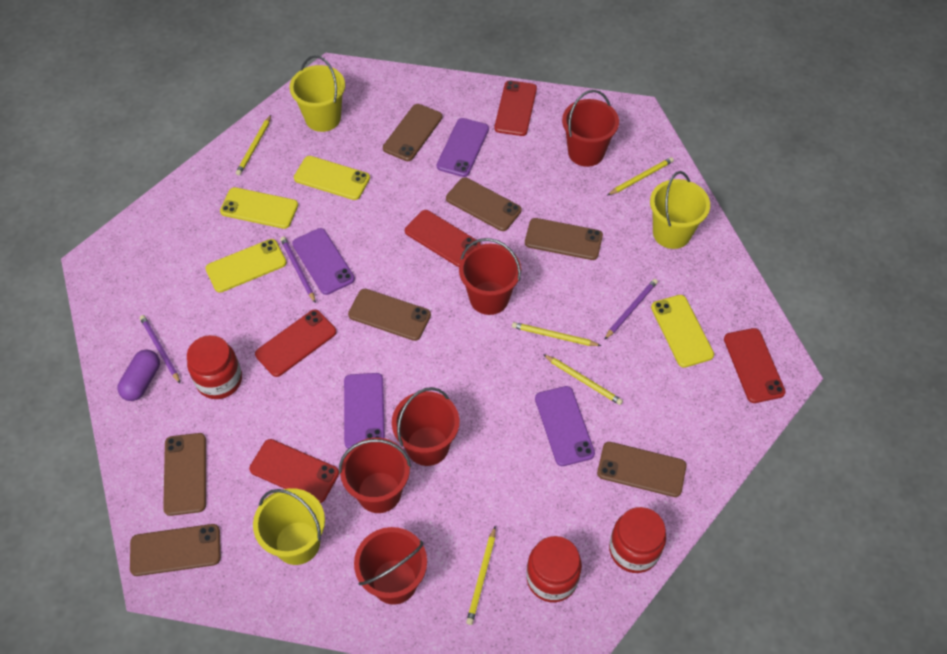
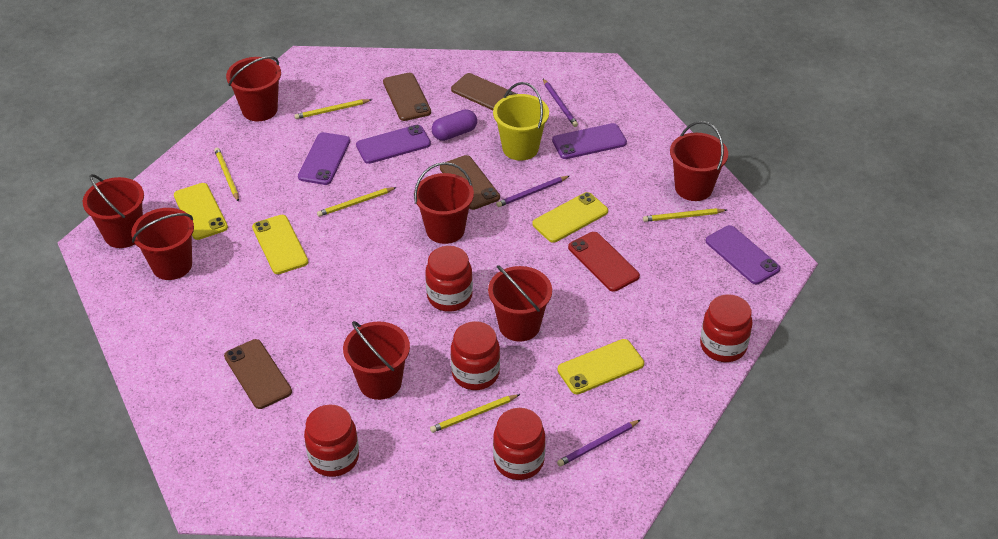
brown phone: 7 -> 4
red bucket: 5 -> 7
red jar: 3 -> 5
red phone: 5 -> 1
yellow bucket: 3 -> 1

